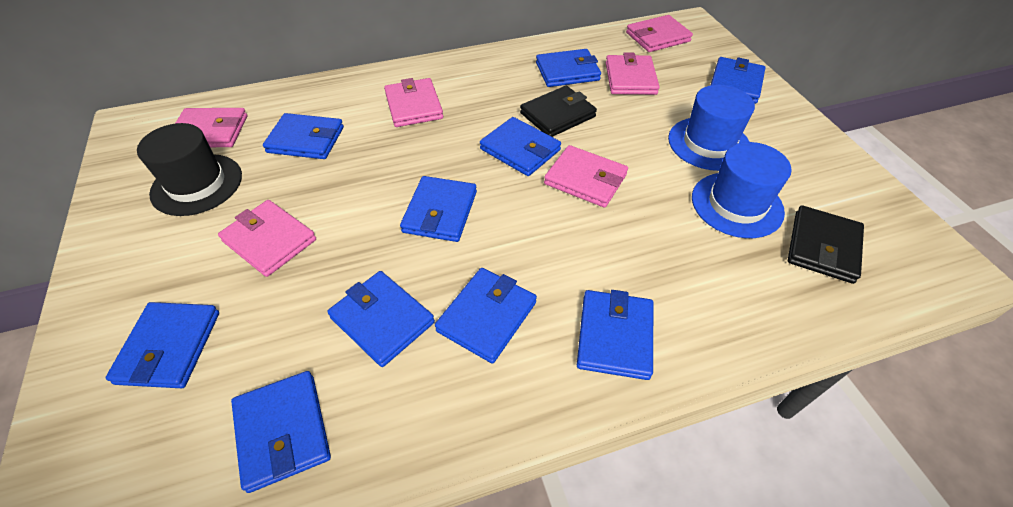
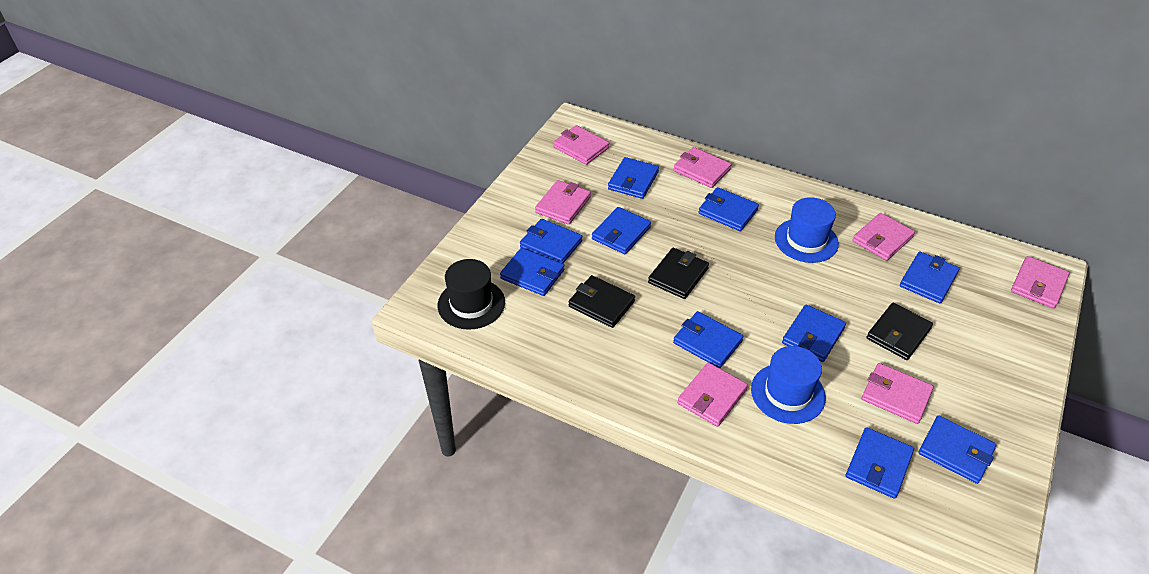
black wallet: 2 -> 3
pink wallet: 6 -> 7

